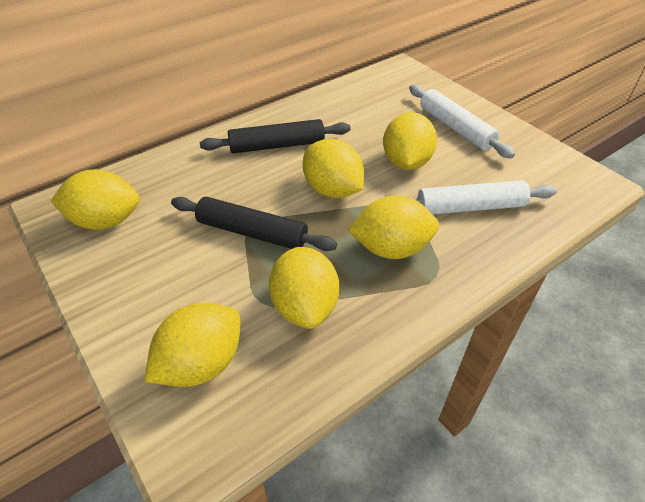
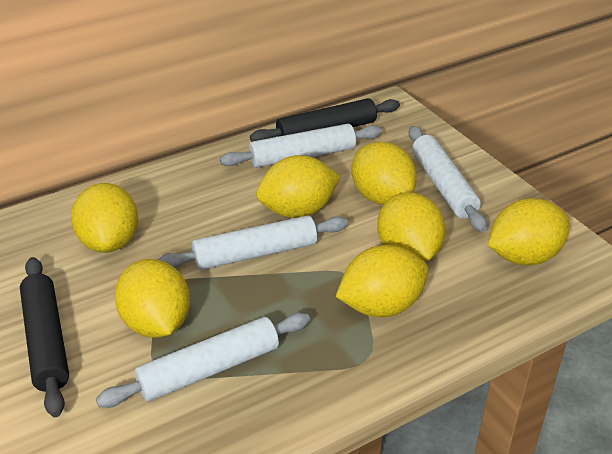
white rolling pin: 2 -> 4
yellow lemon: 6 -> 7

